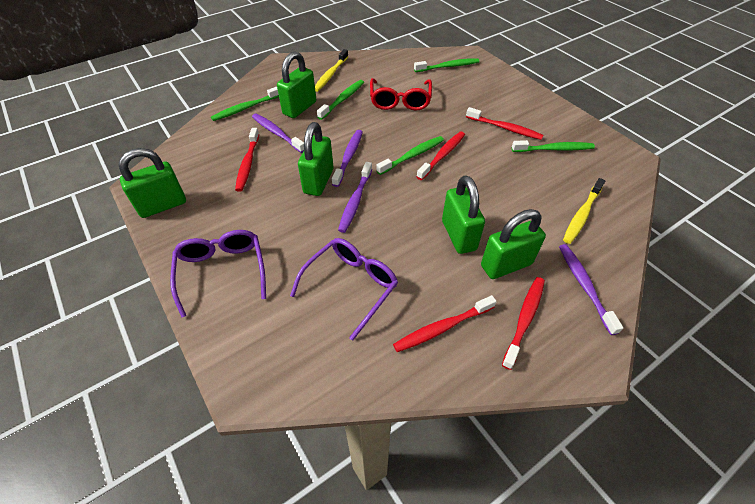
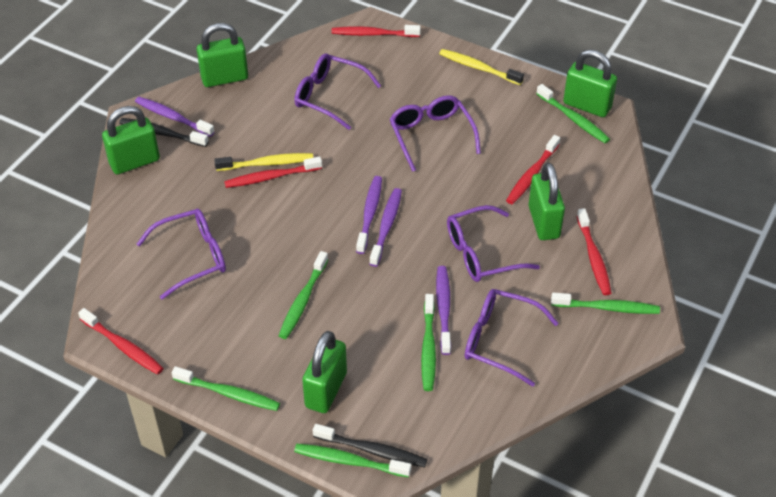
black toothbrush: 0 -> 2
green toothbrush: 5 -> 6
purple glasses: 2 -> 5
red glasses: 1 -> 0

